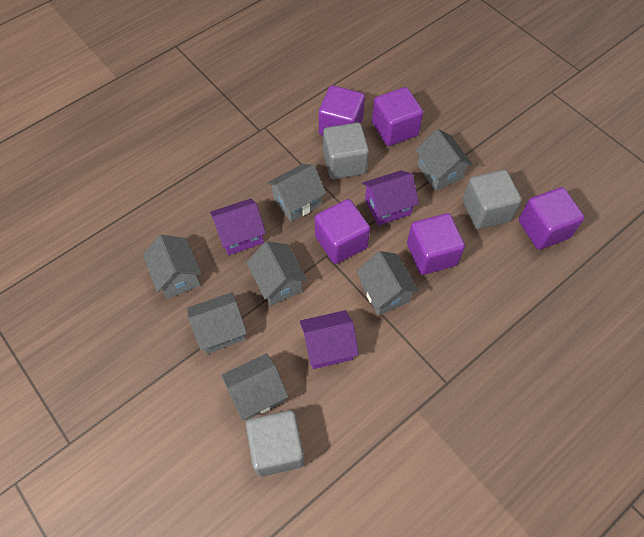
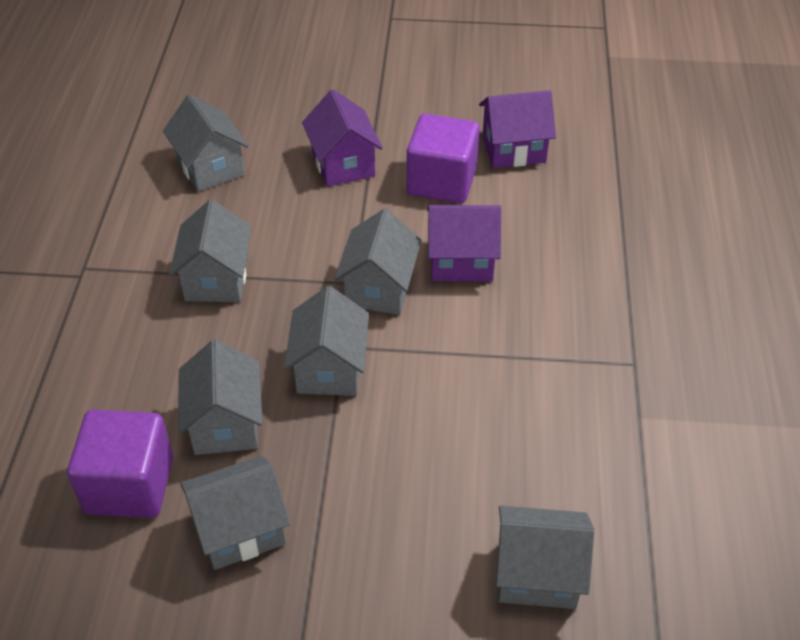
grey cube: 3 -> 0
purple cube: 5 -> 2

